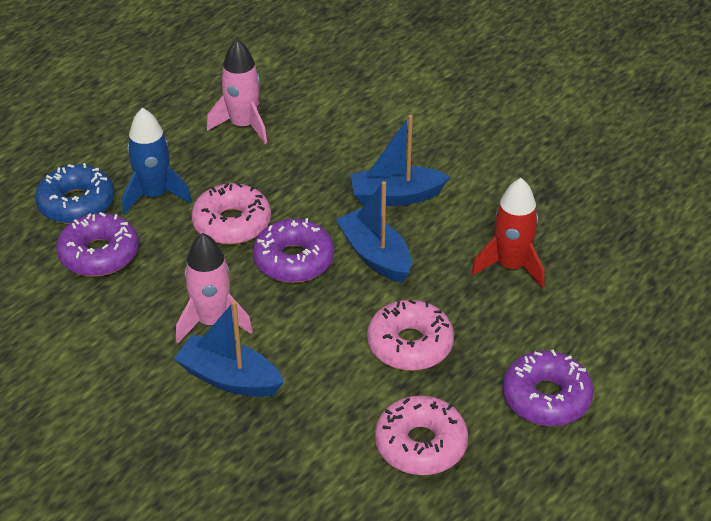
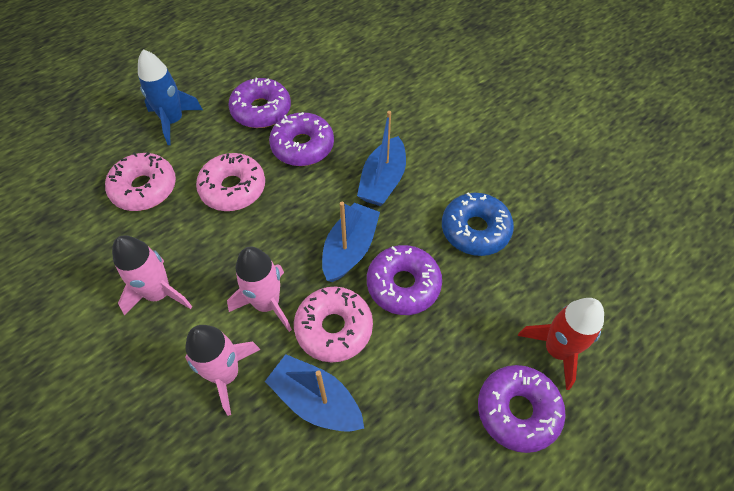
pink rocket: 2 -> 3
purple donut: 3 -> 4

